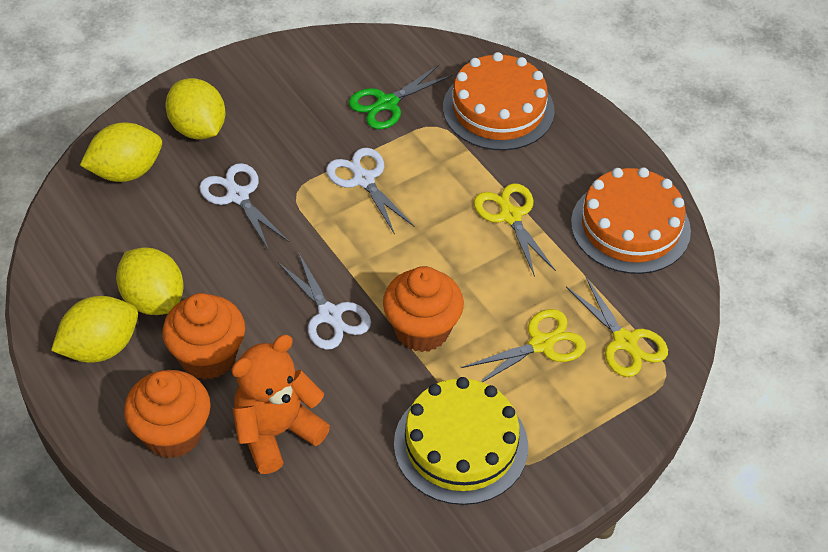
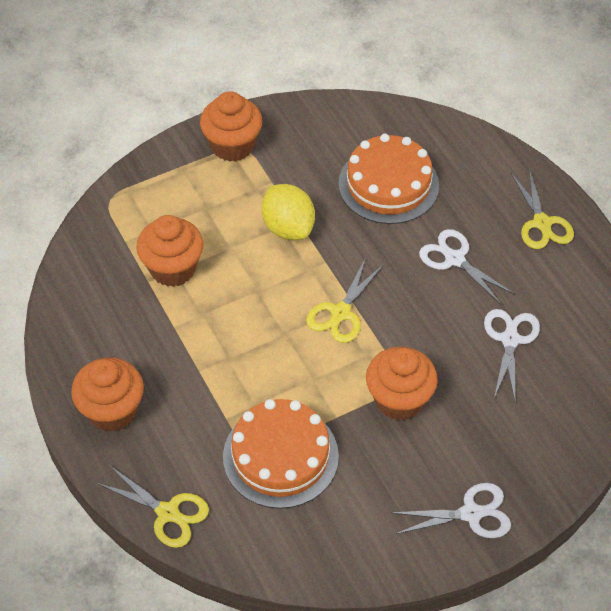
green scissors: 1 -> 0
orange cupcake: 3 -> 4
orange teddy bear: 1 -> 0
yellow cake: 1 -> 0
yellow lemon: 4 -> 1

